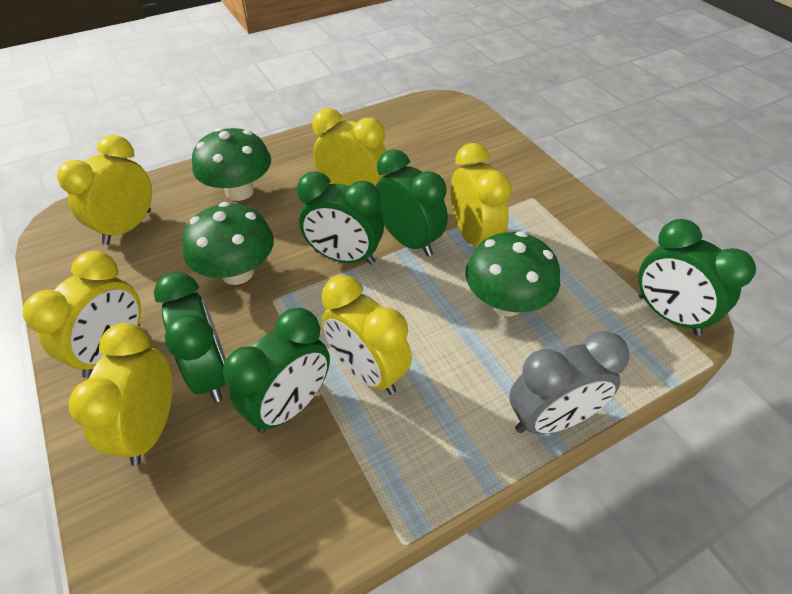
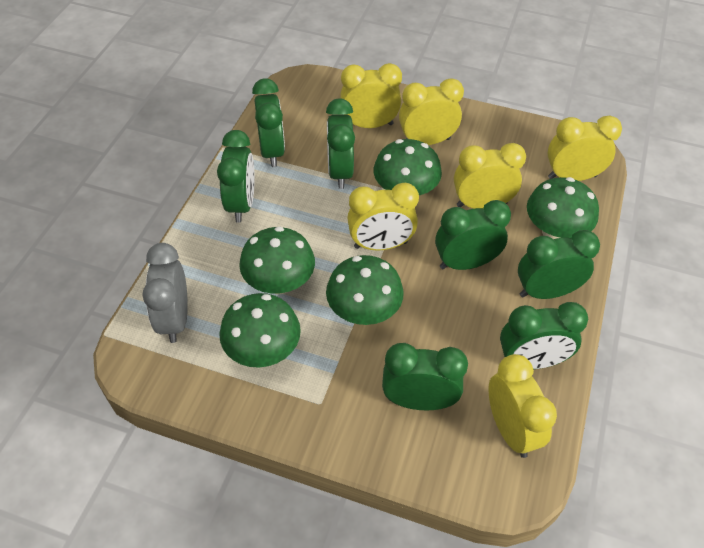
green clock: 5 -> 7
green mushroom: 3 -> 5

